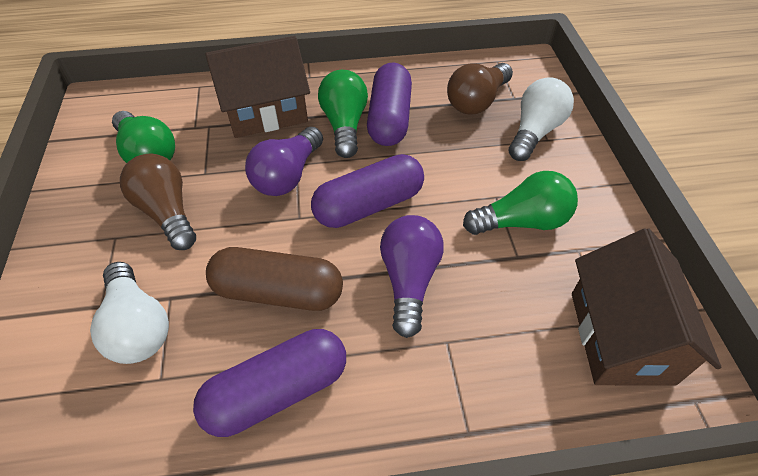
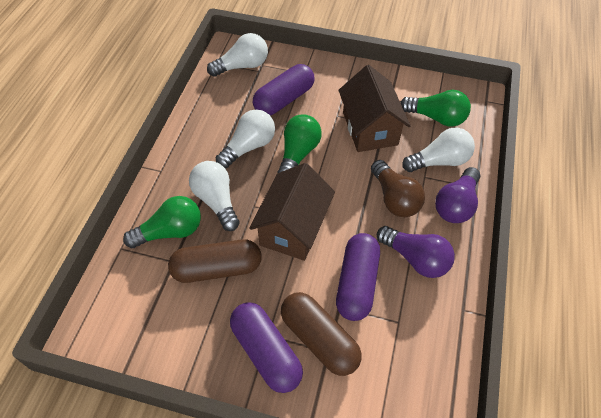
brown capsule: 1 -> 2
brown light bulb: 2 -> 1
white light bulb: 2 -> 4

